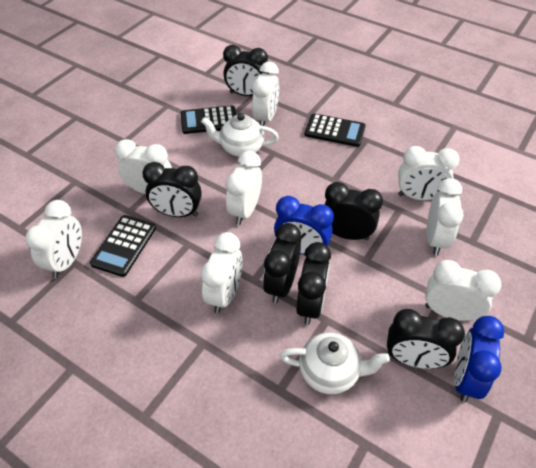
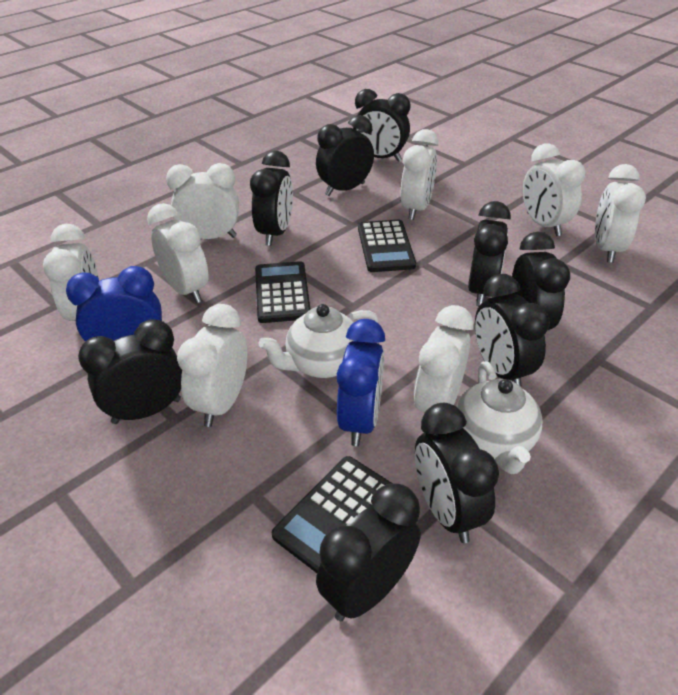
black clock: 6 -> 9

